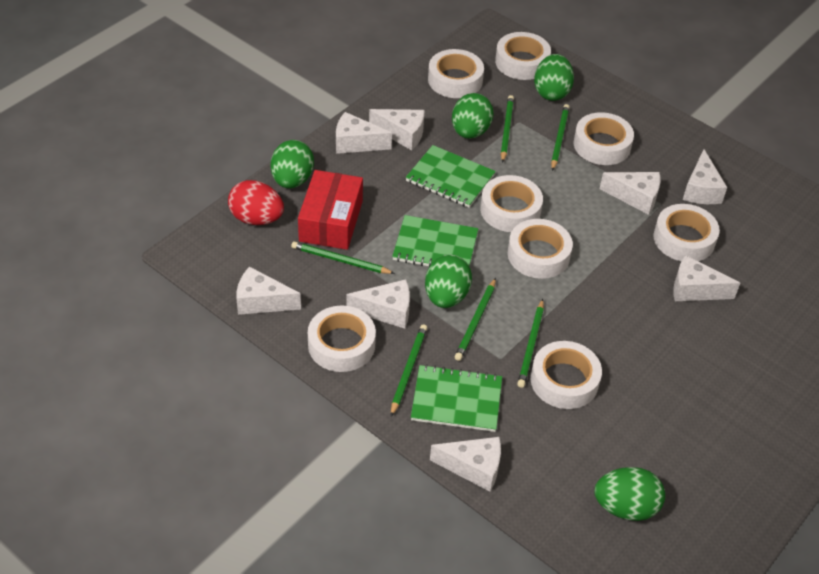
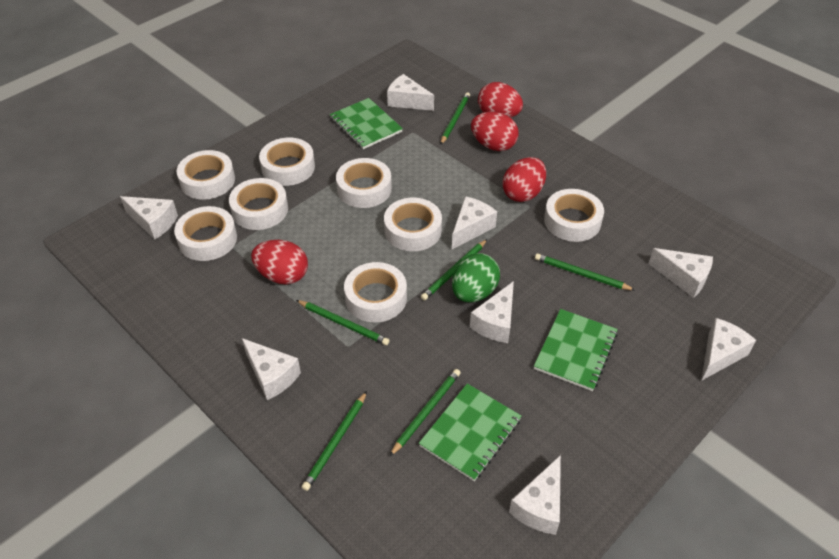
green egg: 5 -> 1
red box: 1 -> 0
red egg: 1 -> 4

